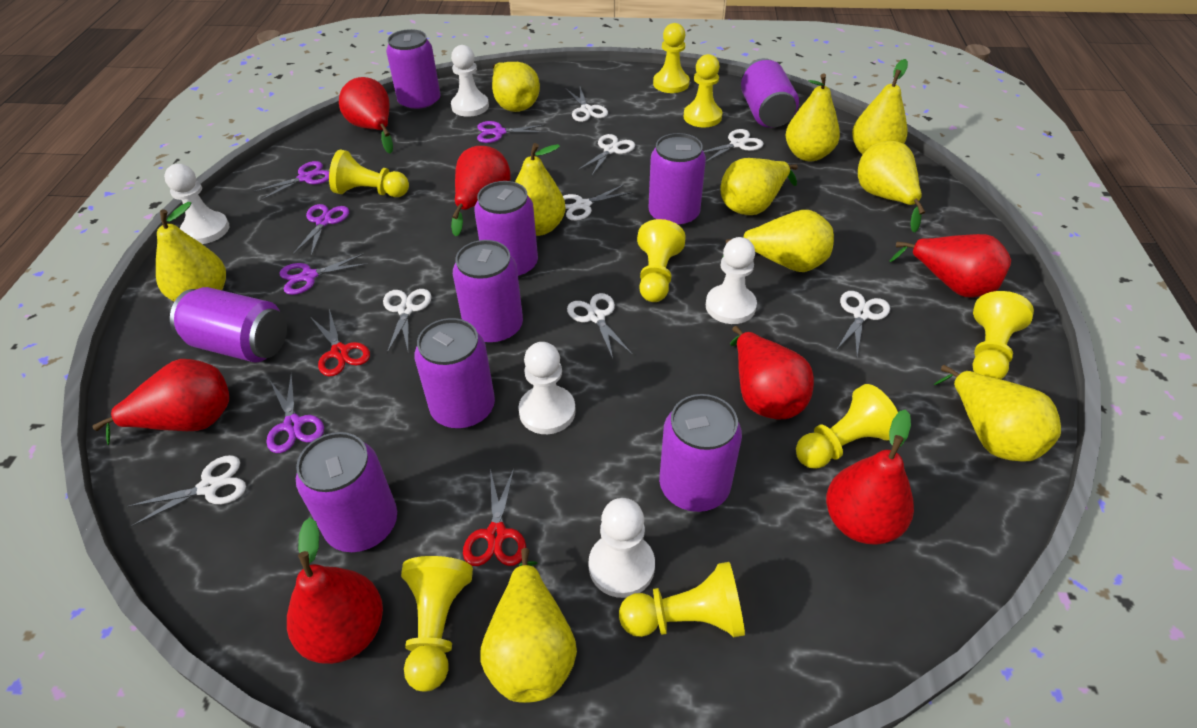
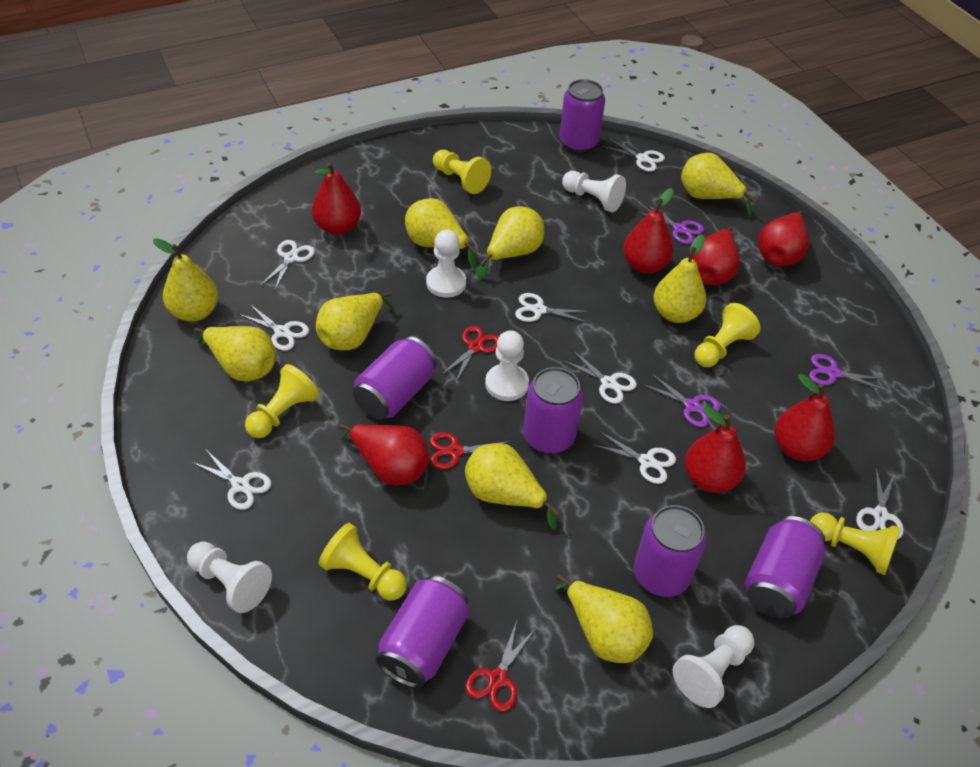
purple can: 9 -> 6
purple scissors: 5 -> 3
red scissors: 2 -> 3
yellow pawn: 8 -> 5
yellow pear: 10 -> 9

